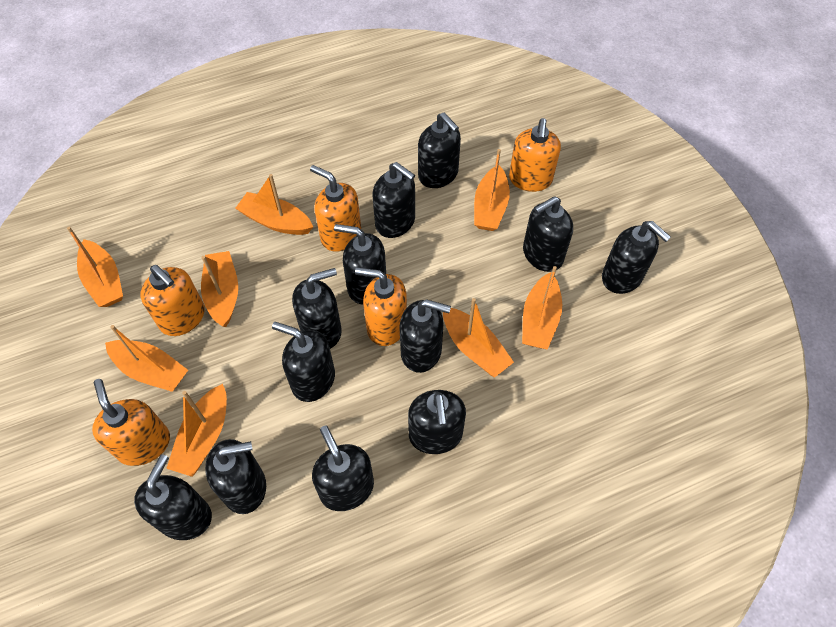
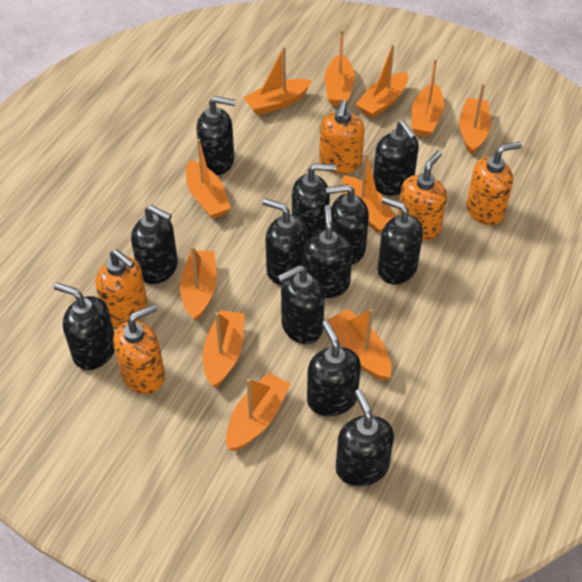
orange boat: 8 -> 11

